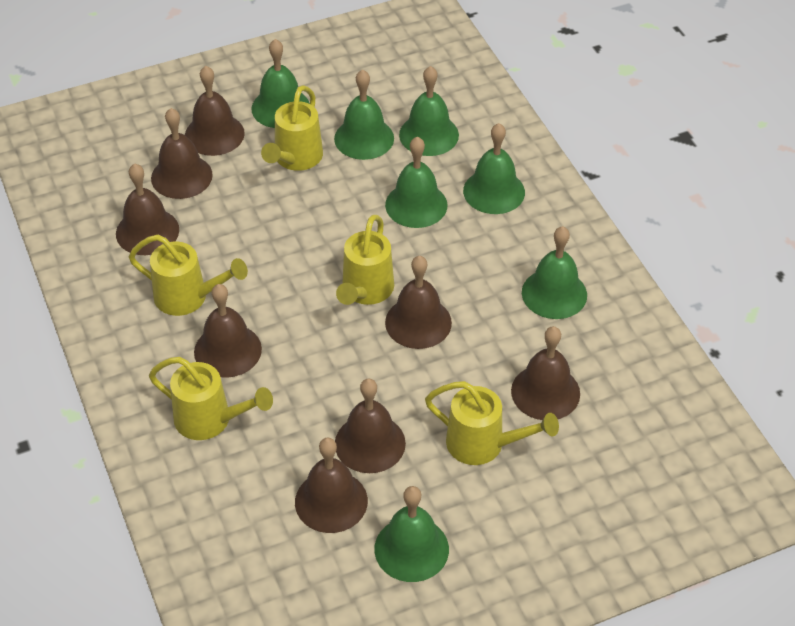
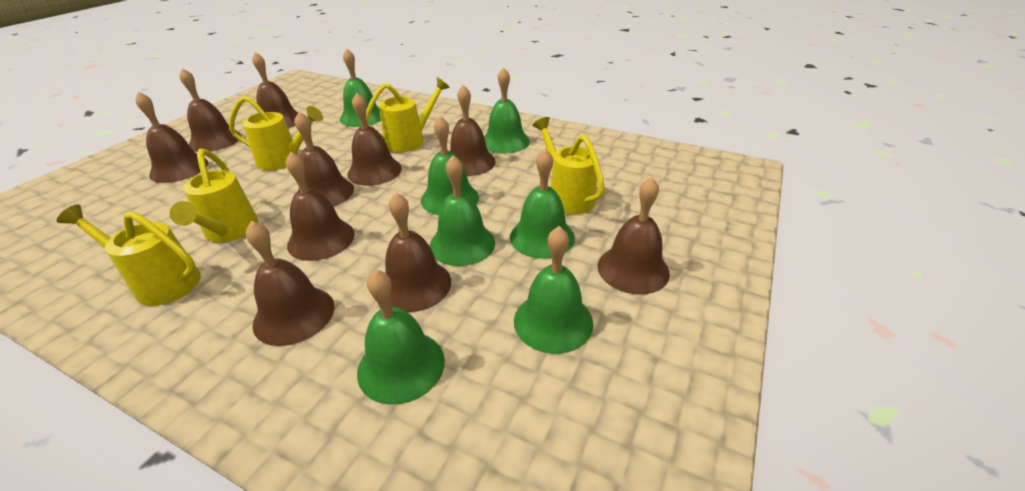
brown bell: 8 -> 10

